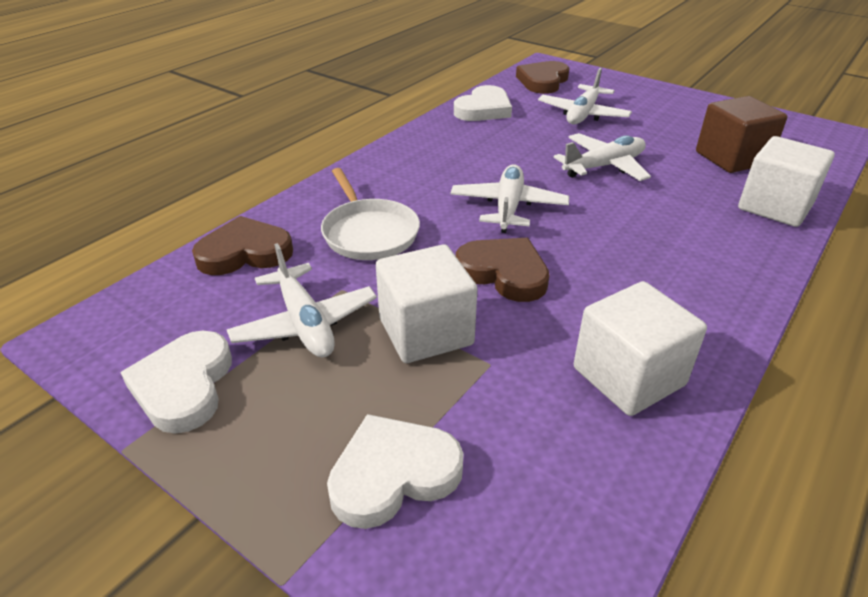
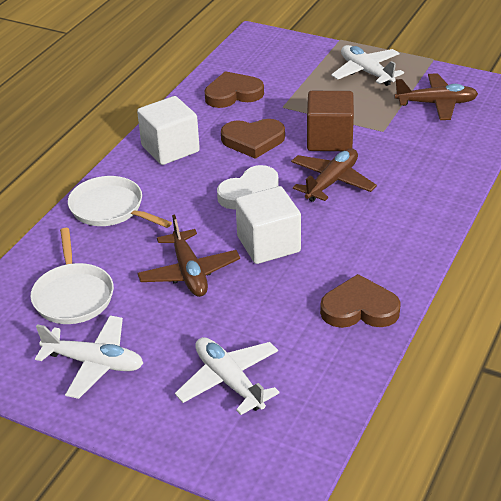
brown plane: 0 -> 3
white cube: 3 -> 2
white heart: 3 -> 1
white pan: 1 -> 2
white plane: 4 -> 3

